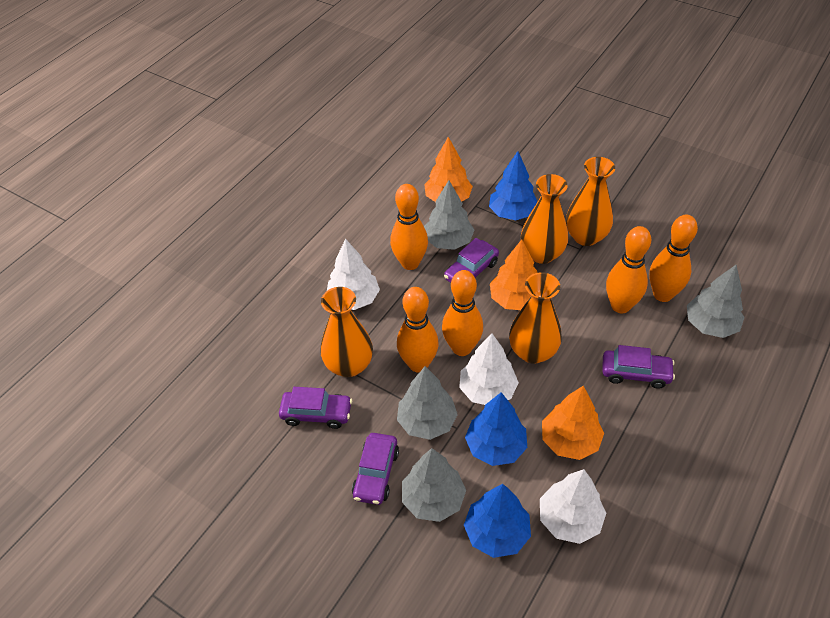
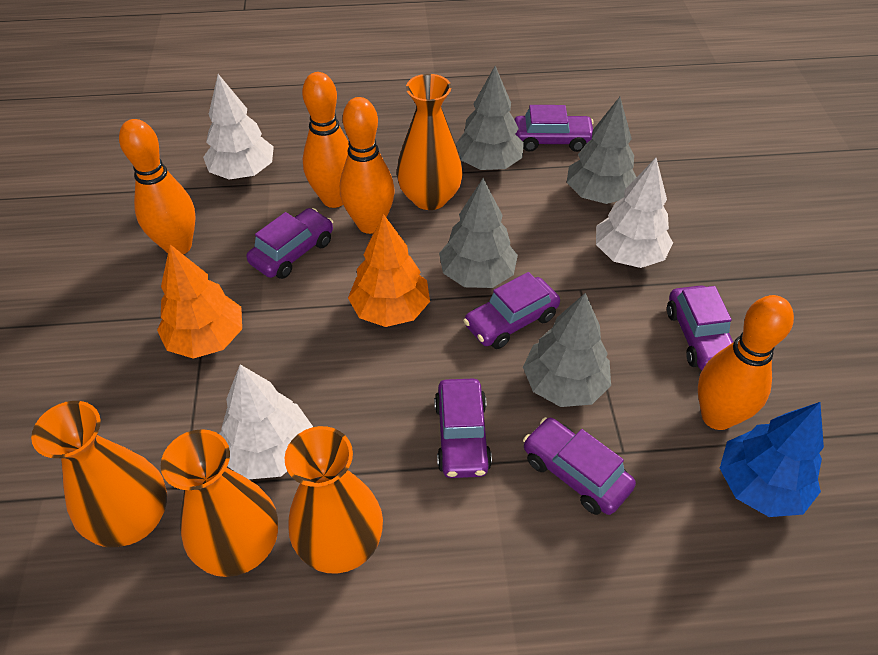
blue tree: 3 -> 1
orange bowling pin: 5 -> 4
orange tree: 3 -> 2
purple car: 4 -> 6

